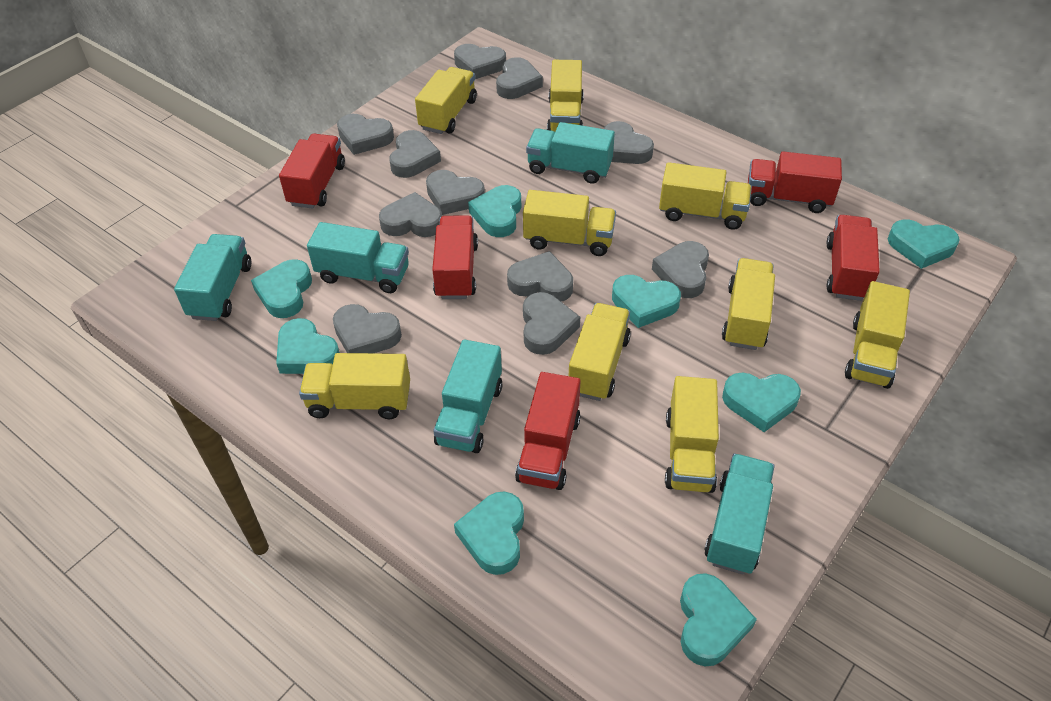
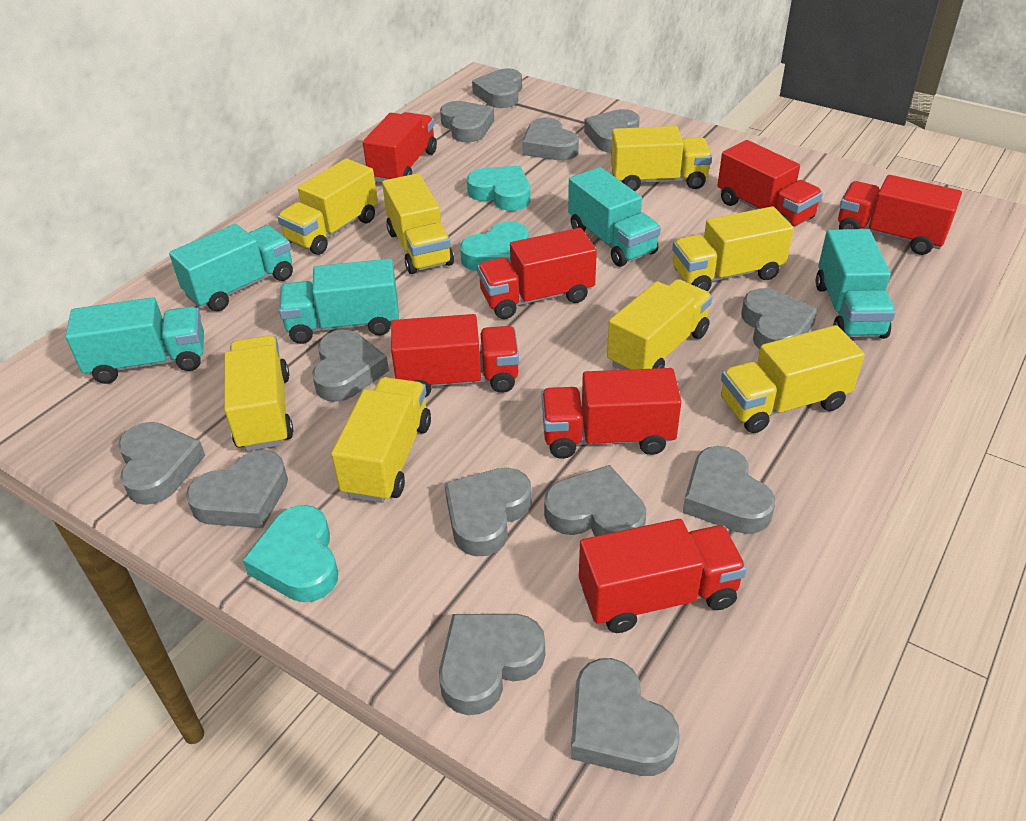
grey heart: 11 -> 13
red truck: 5 -> 7
turquoise heart: 8 -> 3
yellow truck: 9 -> 8

